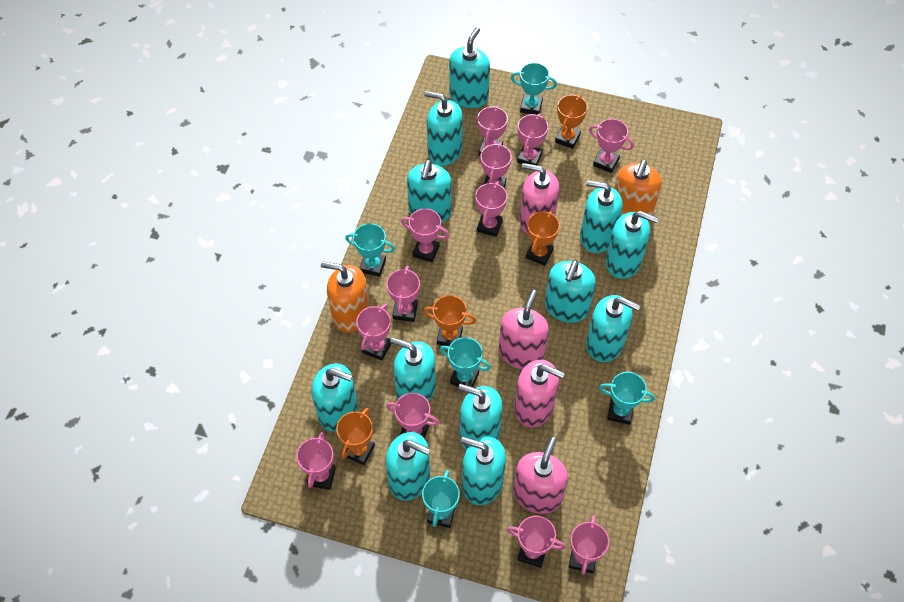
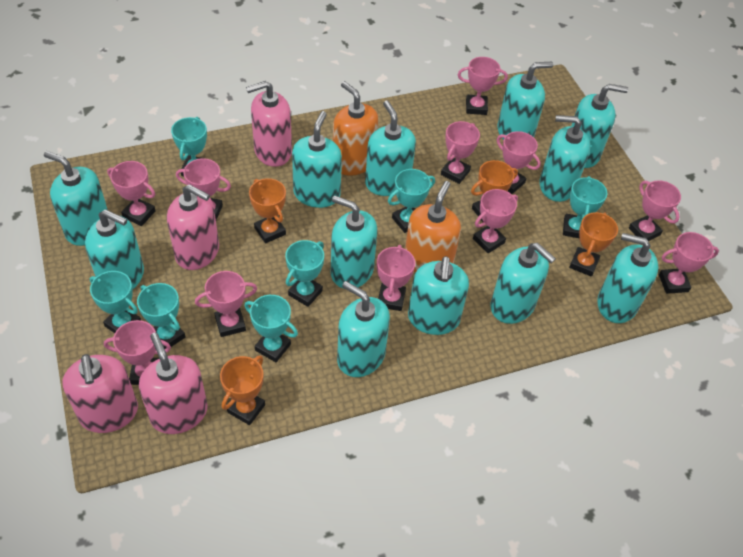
pink trophy: 12 -> 11
turquoise trophy: 5 -> 7

